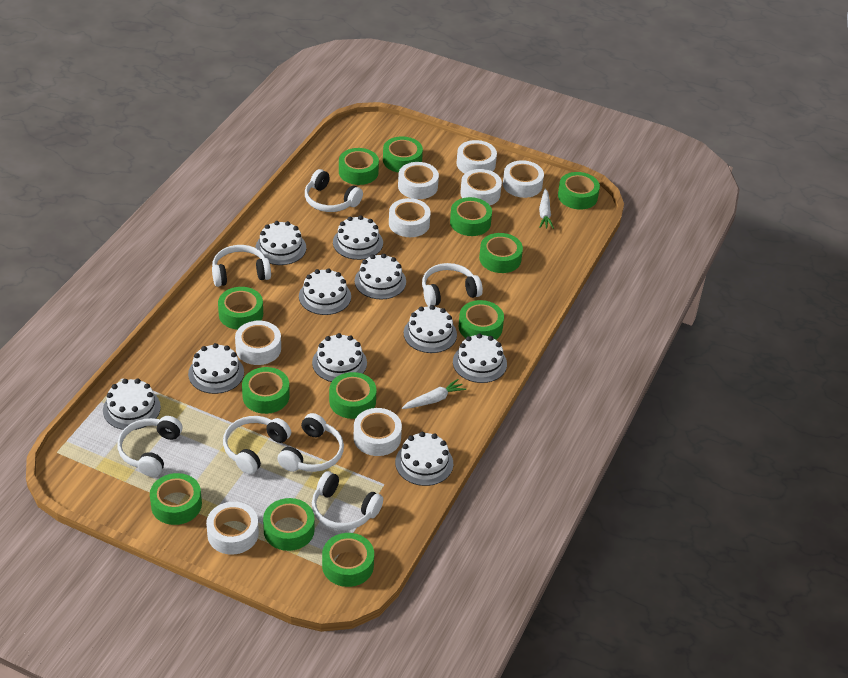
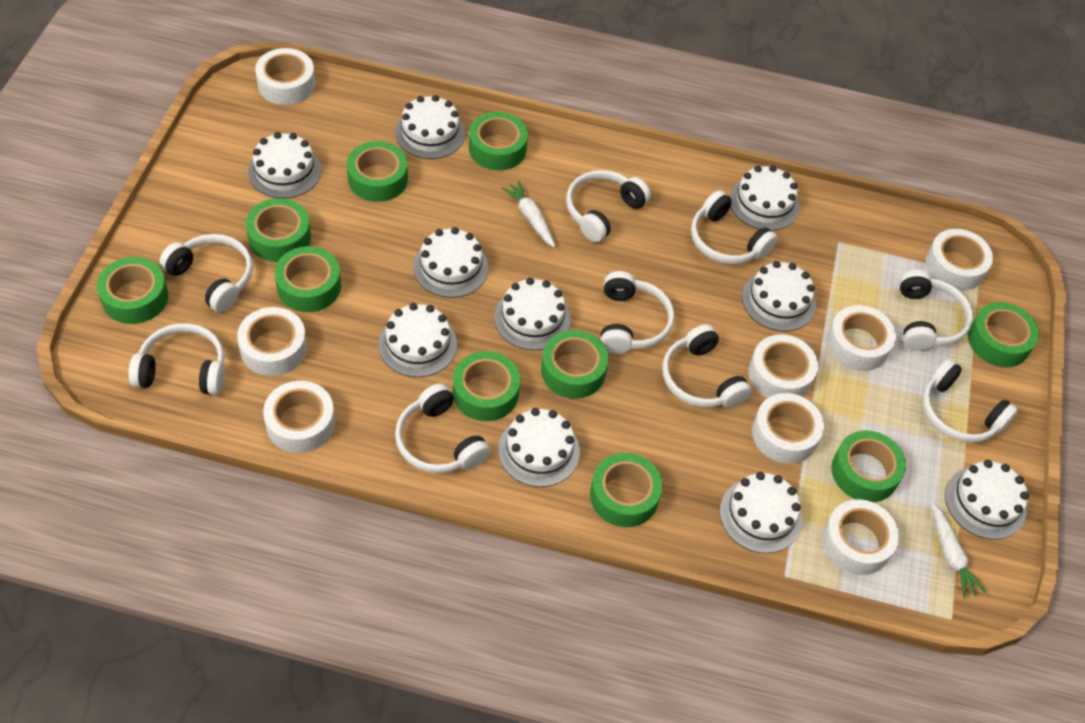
green tape: 12 -> 10
white headphones: 7 -> 9

